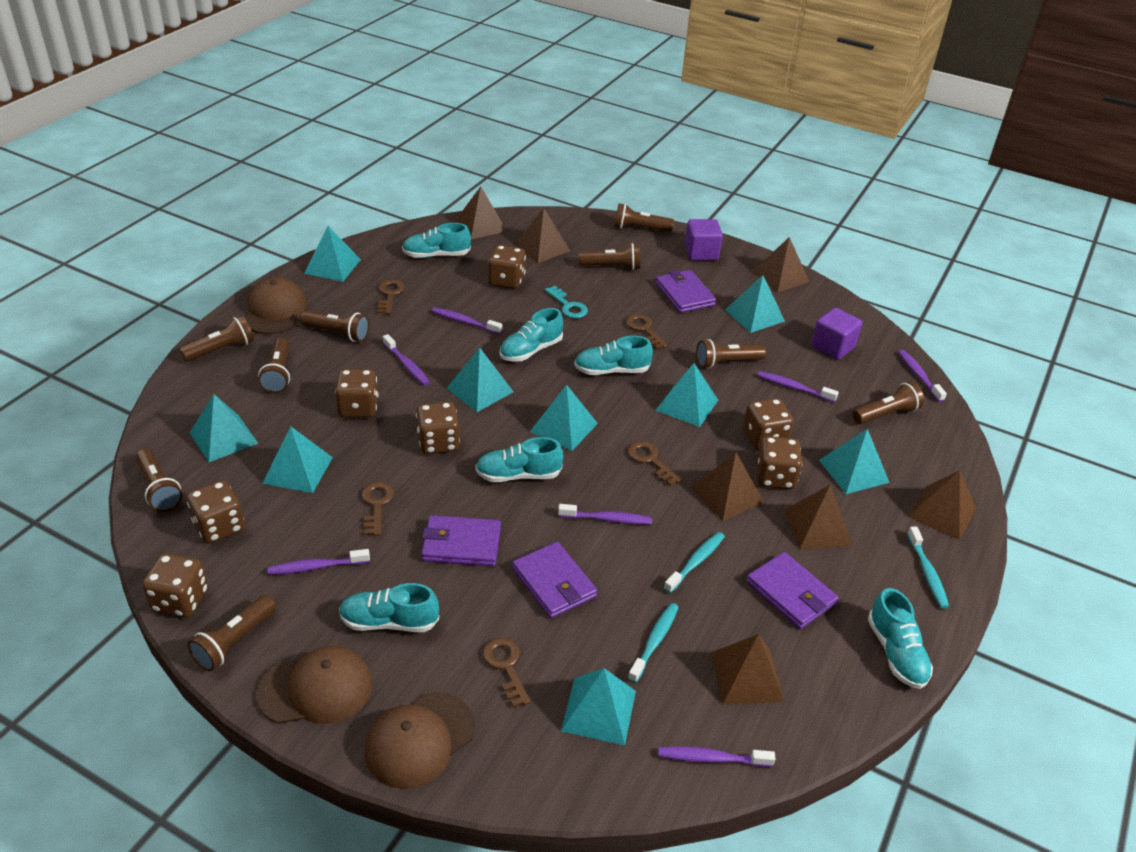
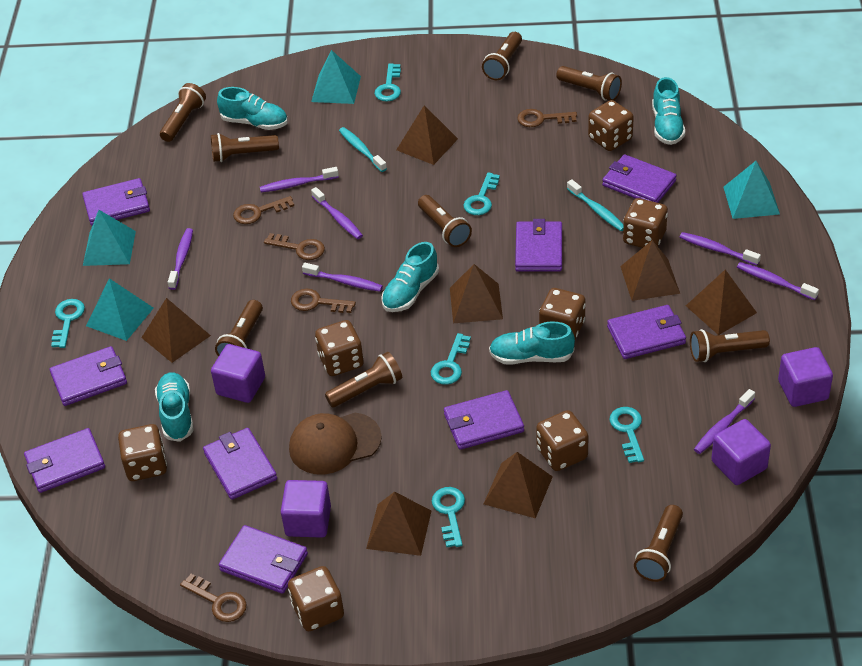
brown cap: 3 -> 1
purple cube: 2 -> 4
purple wallet: 4 -> 9
turquoise key: 1 -> 6
turquoise pyramid: 9 -> 4
turquoise shoe: 6 -> 5
turquoise toothbrush: 3 -> 2

